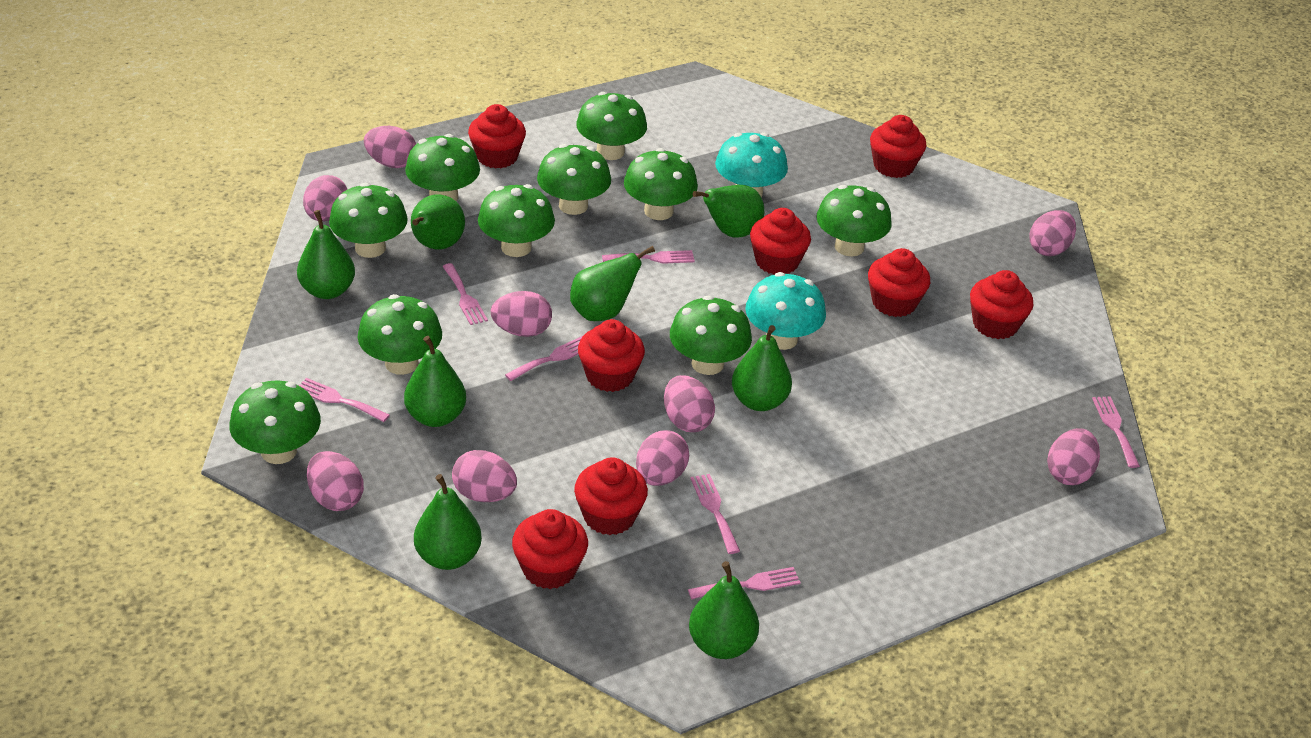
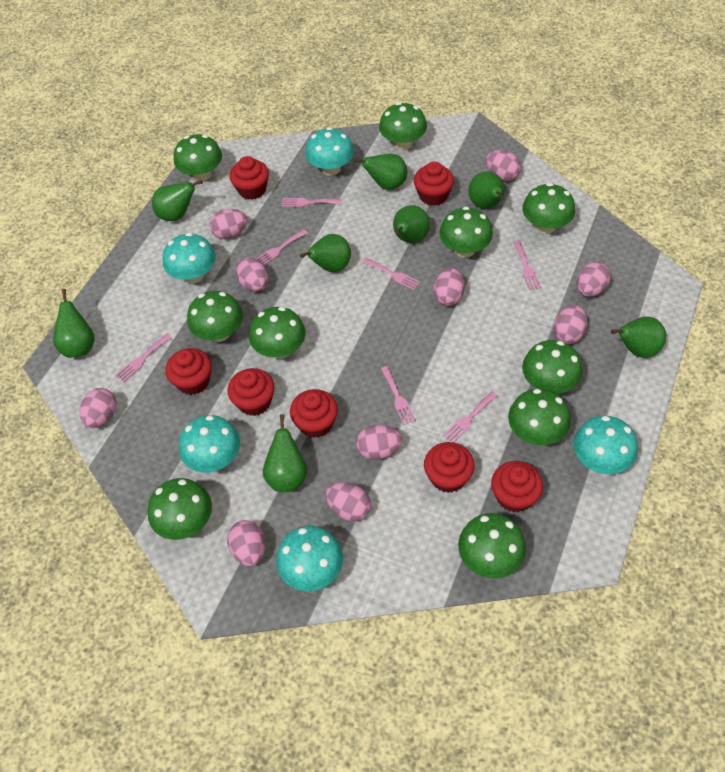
pink egg: 9 -> 10
red cupcake: 8 -> 7
turquoise mushroom: 2 -> 5

